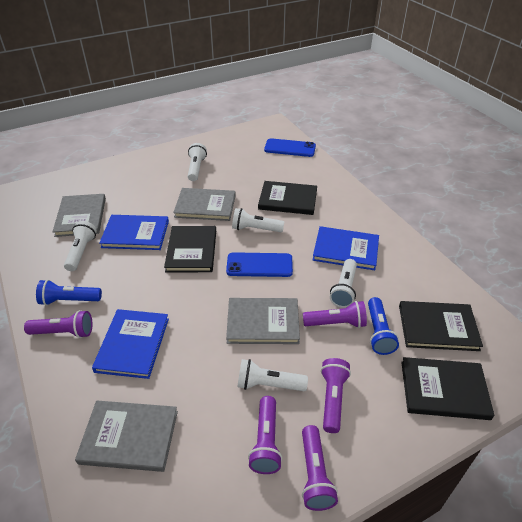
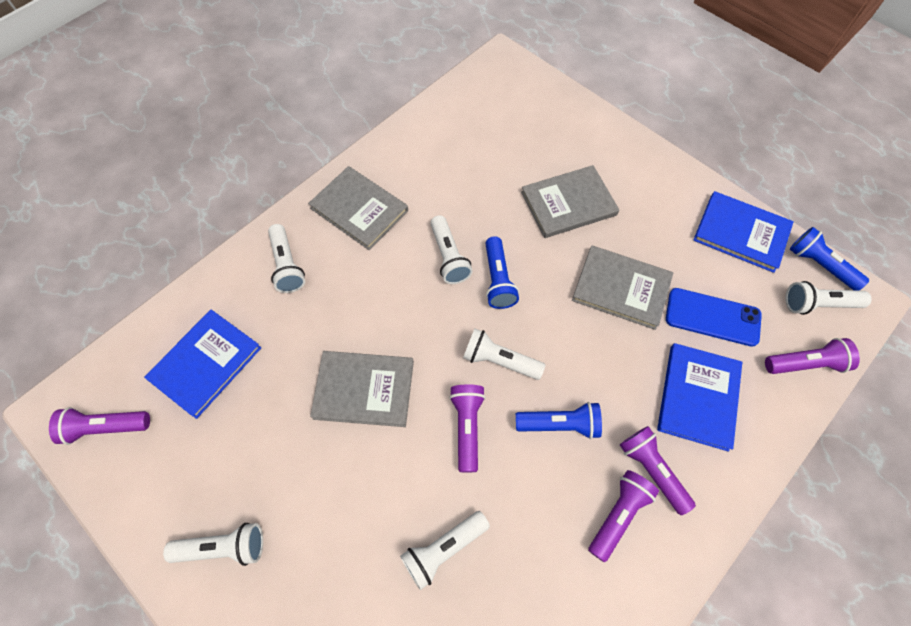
black book: 4 -> 0
blue flashlight: 2 -> 3
blue phone: 2 -> 1
white flashlight: 5 -> 6

